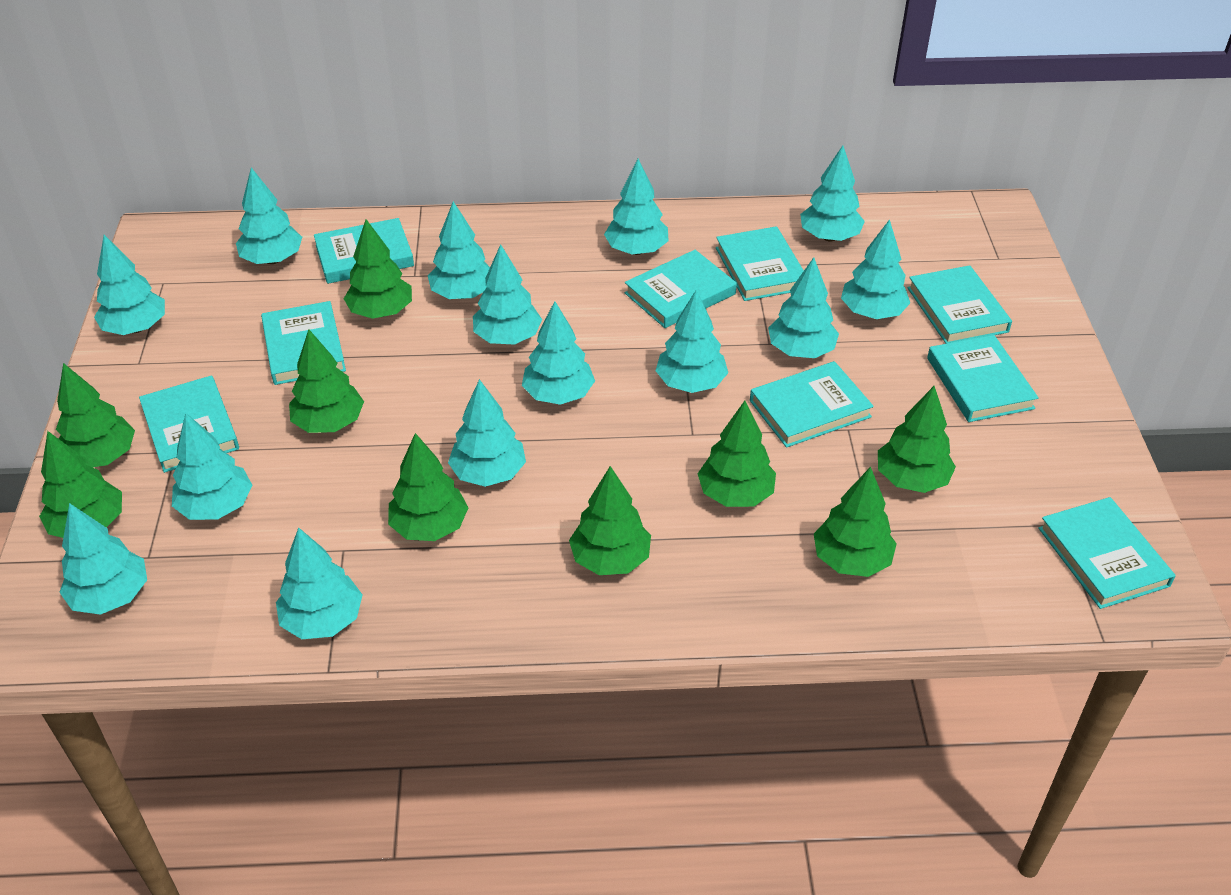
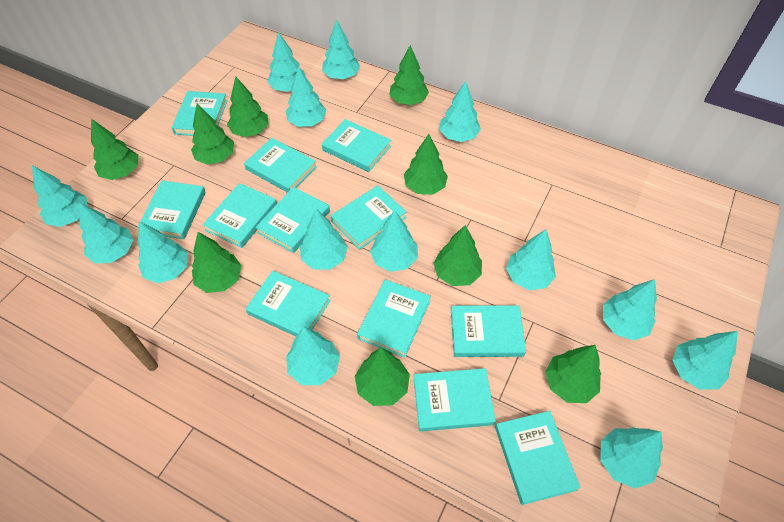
turquoise book: 9 -> 12

